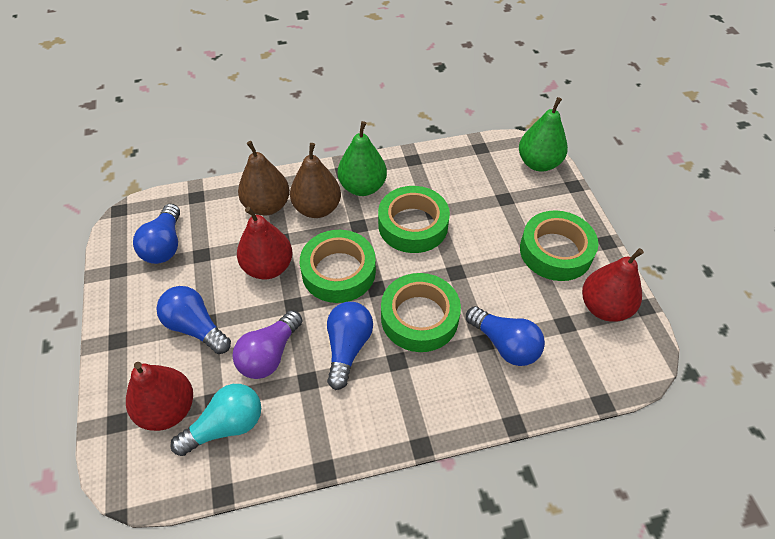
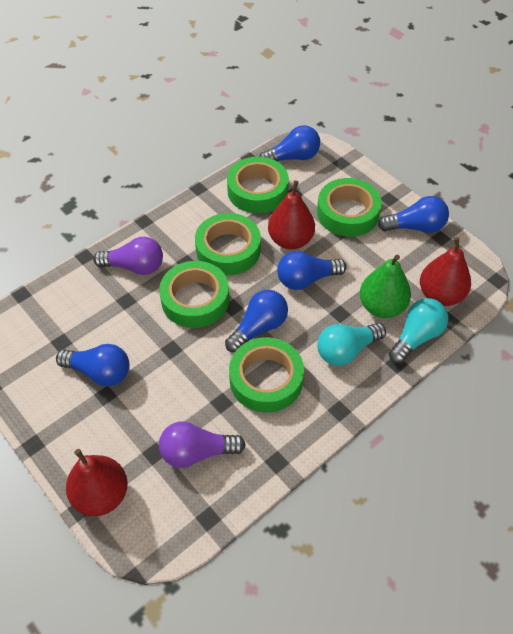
blue light bulb: 4 -> 5
brown pear: 2 -> 0
green pear: 2 -> 1
green tape: 4 -> 5
purple light bulb: 1 -> 2
turquoise light bulb: 1 -> 2

